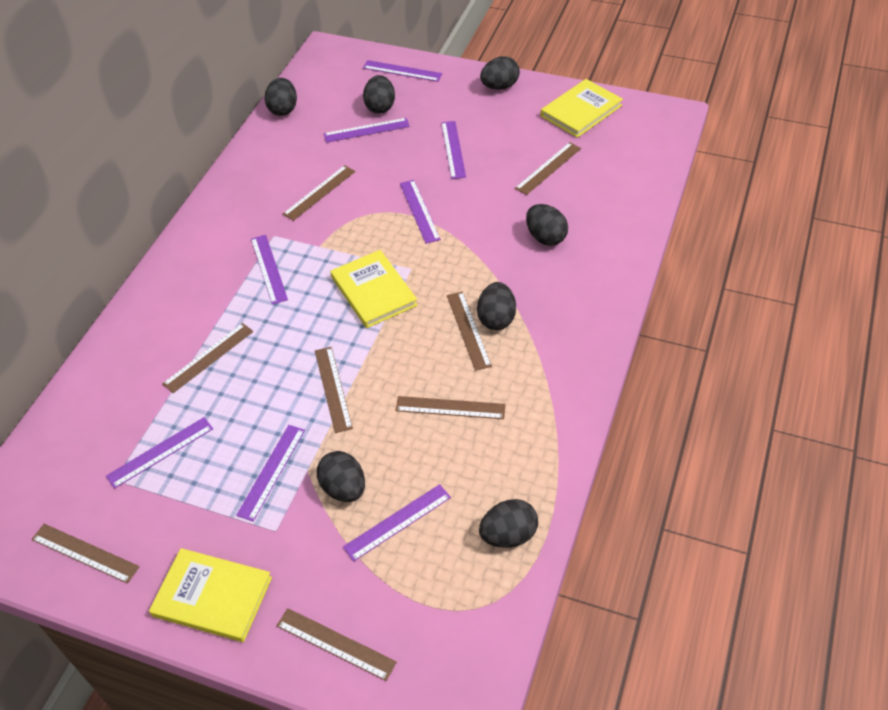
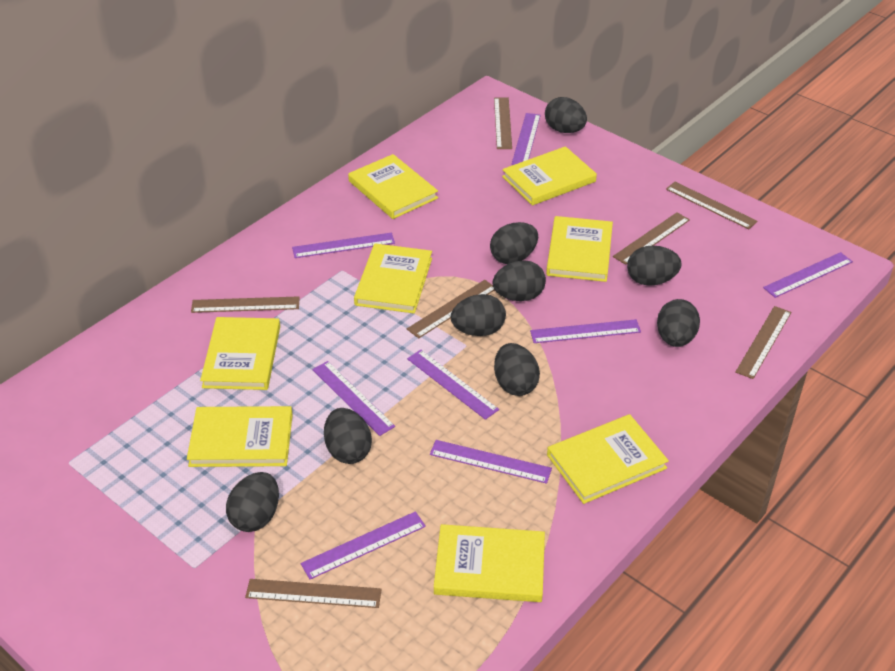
black egg: 7 -> 9
brown ruler: 8 -> 7
yellow book: 3 -> 8

